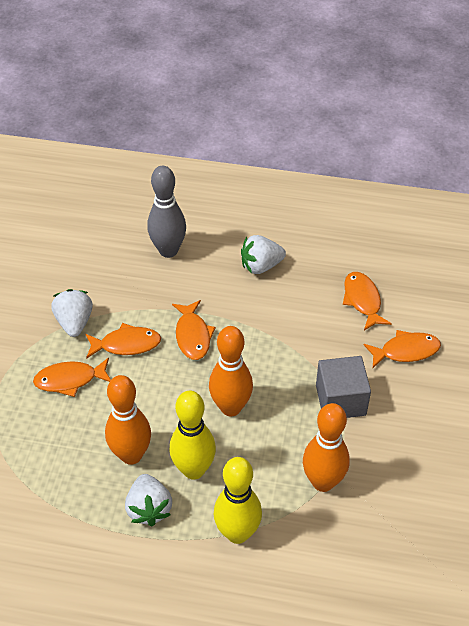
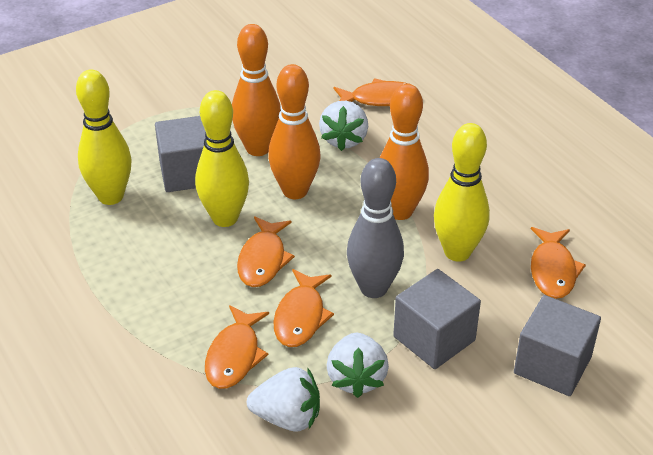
grey cube: 1 -> 3
yellow bowling pin: 2 -> 3

